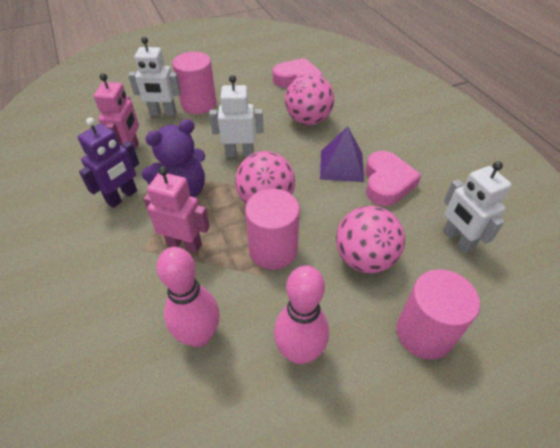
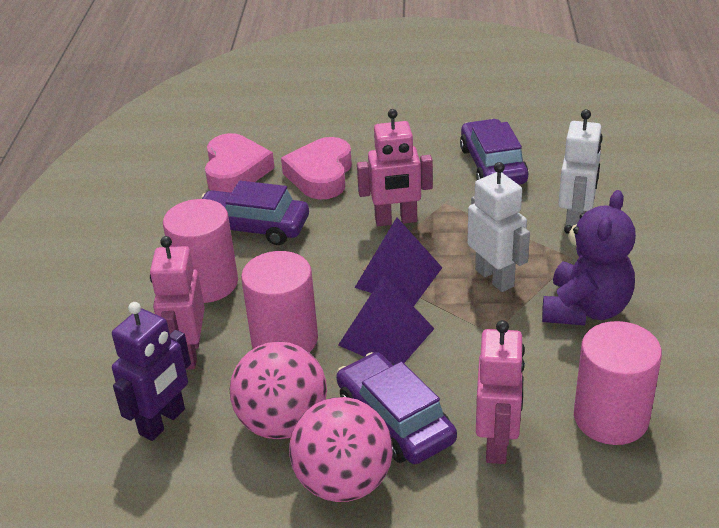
pink ball: 3 -> 2
pink bowling pin: 2 -> 0
pink robot: 2 -> 3
purple car: 0 -> 3
purple pyramid: 1 -> 2
white robot: 3 -> 2

